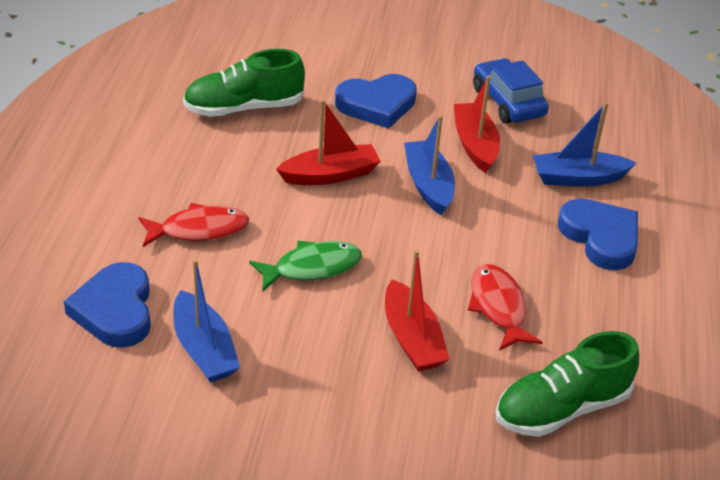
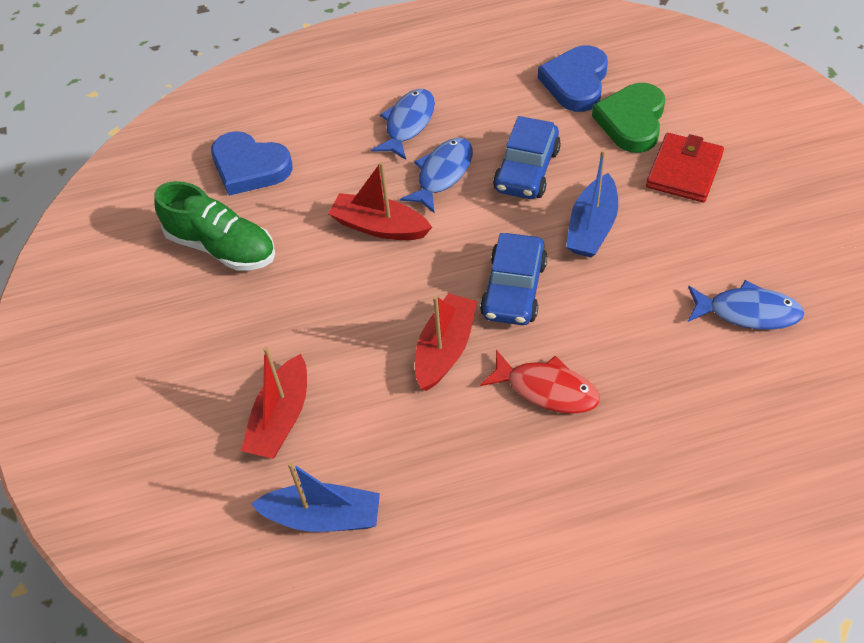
blue boat: 3 -> 2
blue car: 1 -> 2
blue fish: 0 -> 3
blue heart: 3 -> 2
green fish: 1 -> 0
green heart: 0 -> 1
green shoe: 2 -> 1
red fish: 2 -> 1
red wallet: 0 -> 1

